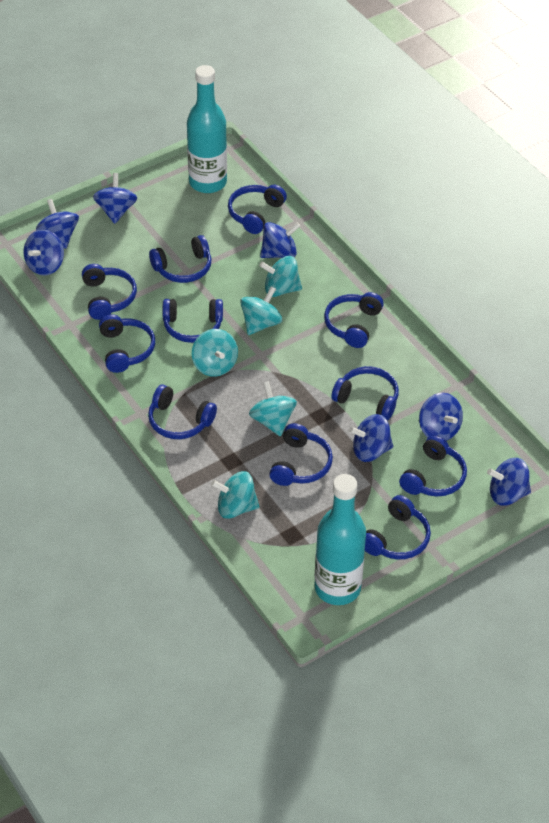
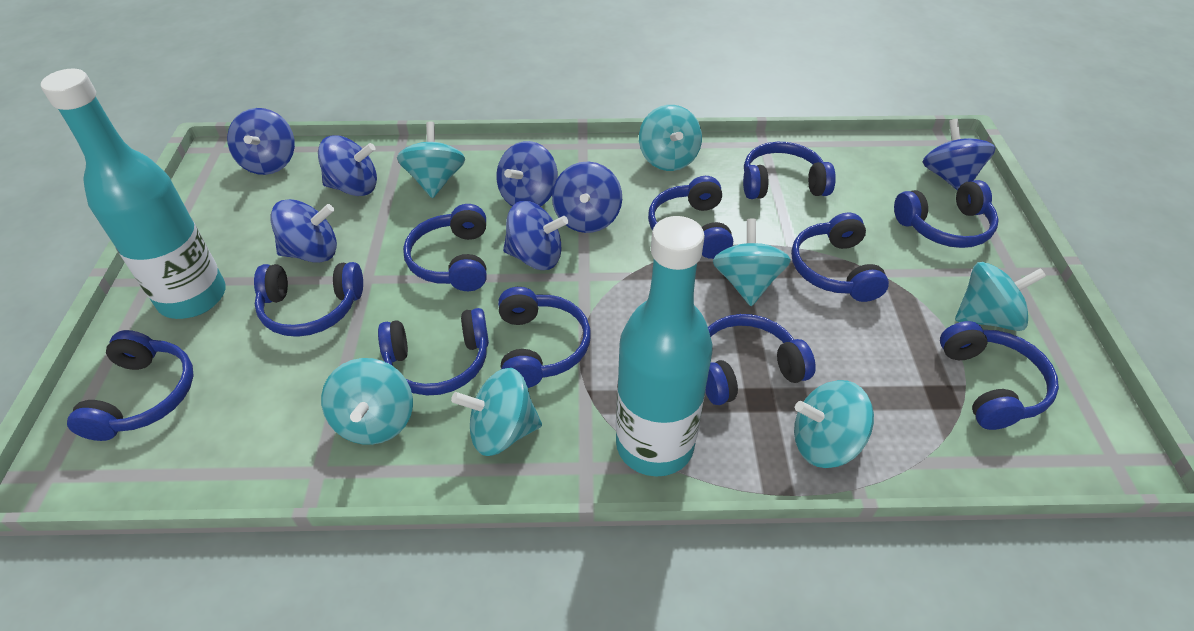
turquoise spinning top: 5 -> 7

